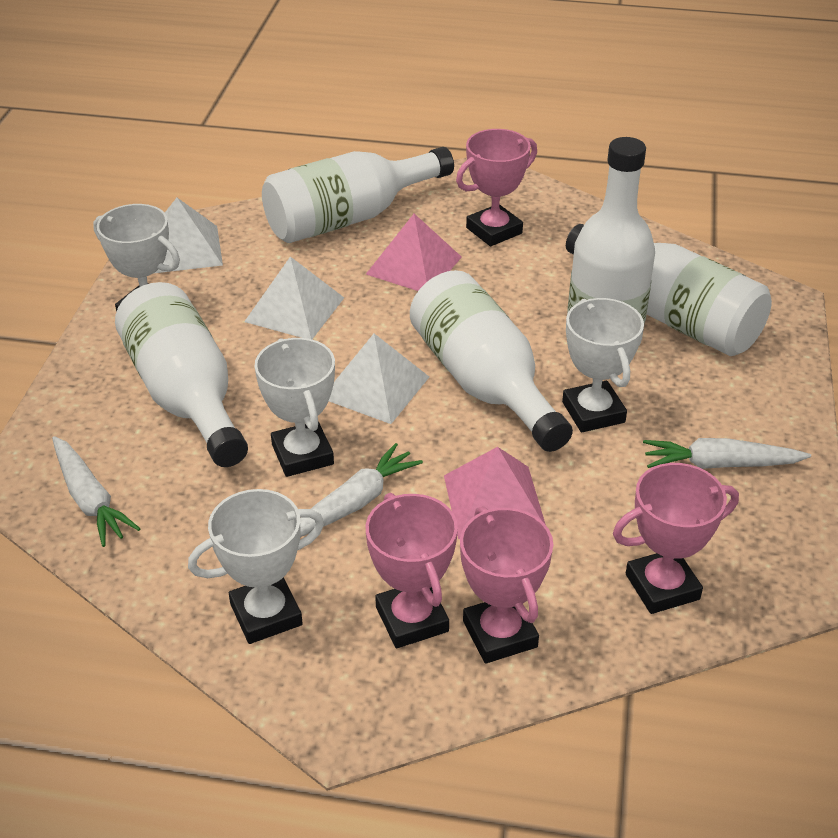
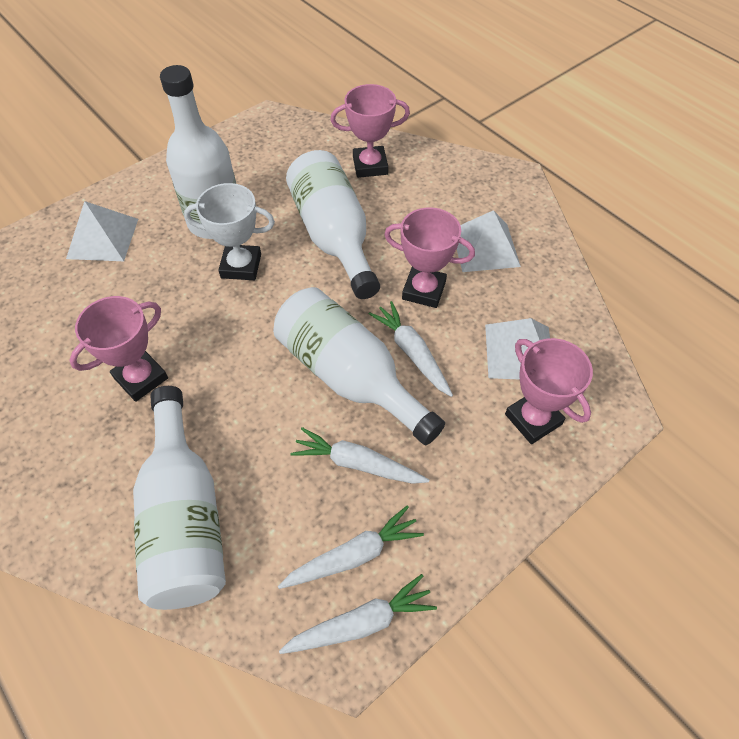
pink pyramid: 2 -> 0
white bottle: 5 -> 4
white carrot: 3 -> 4
white trophy: 4 -> 1

